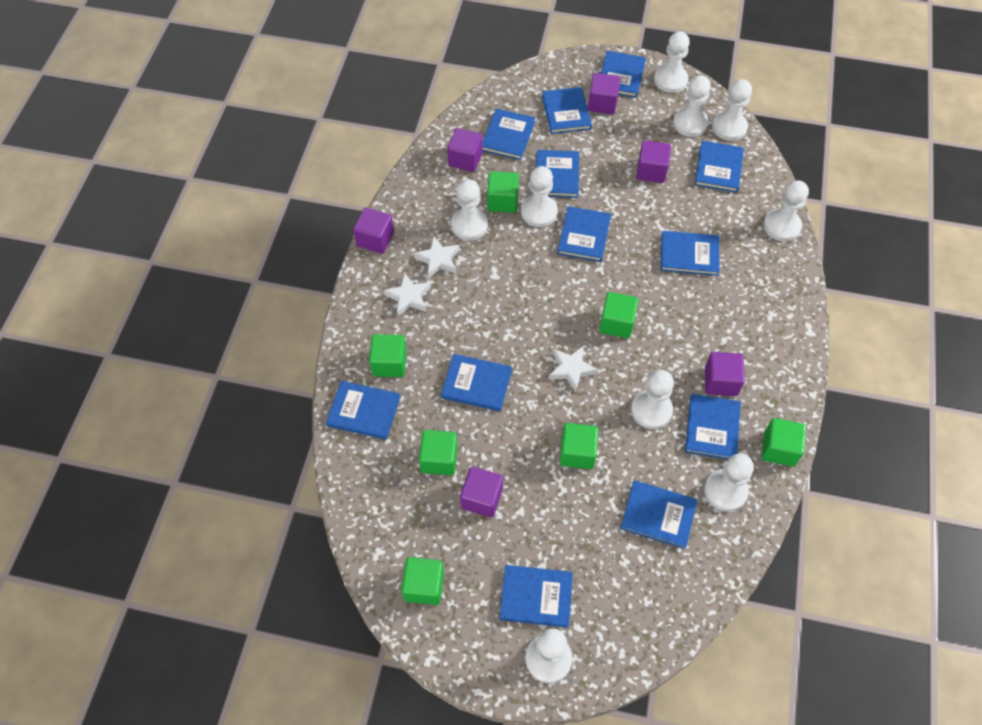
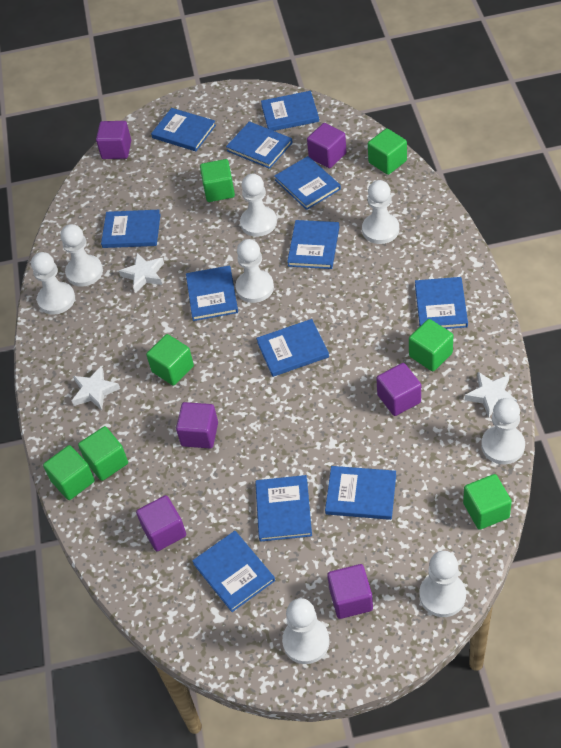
white pawn: 9 -> 8

